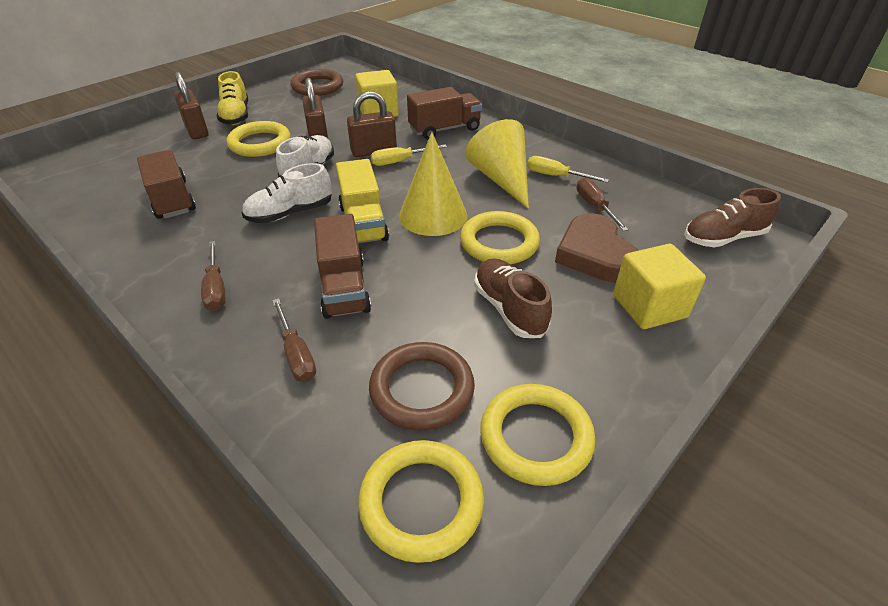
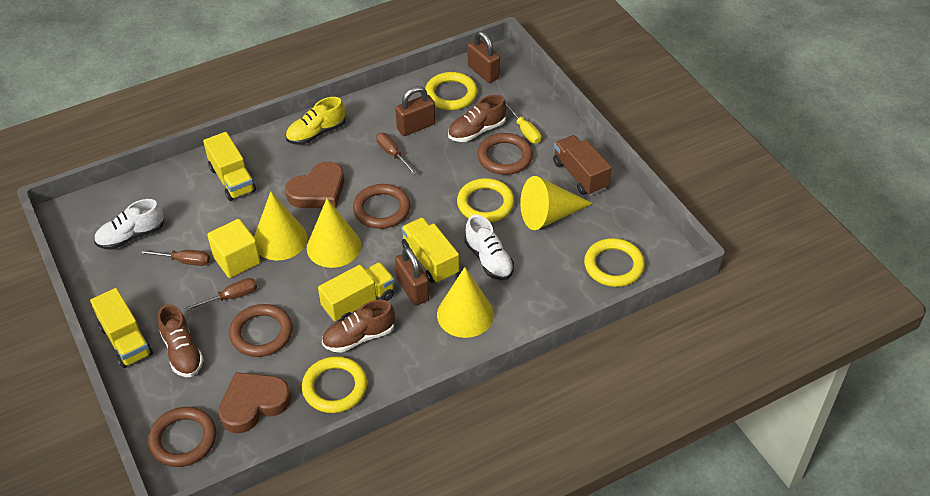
brown heart: 1 -> 2
brown ring: 2 -> 4
brown shoe: 2 -> 3
brown truck: 3 -> 1
yellow cone: 2 -> 4
yellow cube: 2 -> 1
yellow screwdriver: 2 -> 1
yellow truck: 1 -> 4

